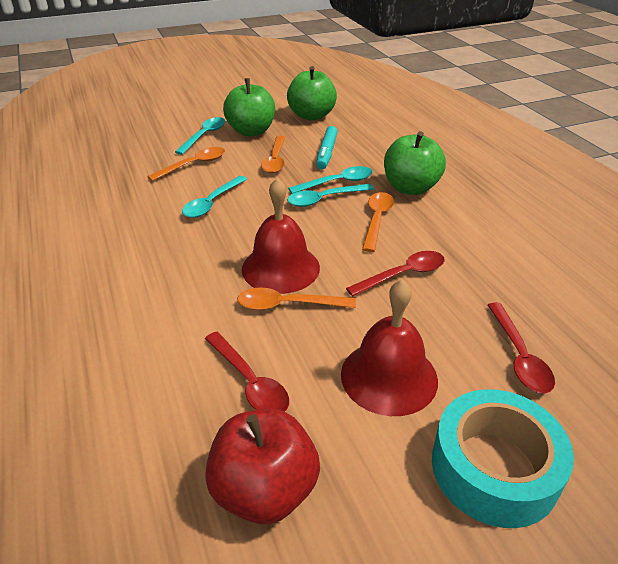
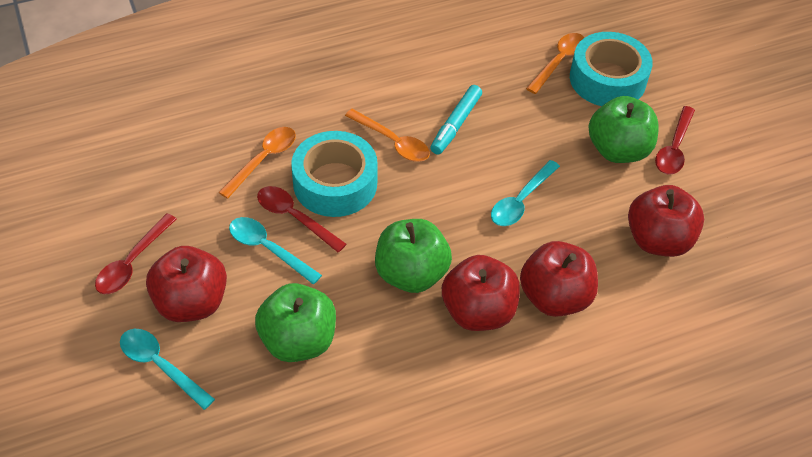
orange spoon: 4 -> 3
red apple: 1 -> 4
red bell: 2 -> 0
turquoise spoon: 4 -> 3
turquoise tape: 1 -> 2

